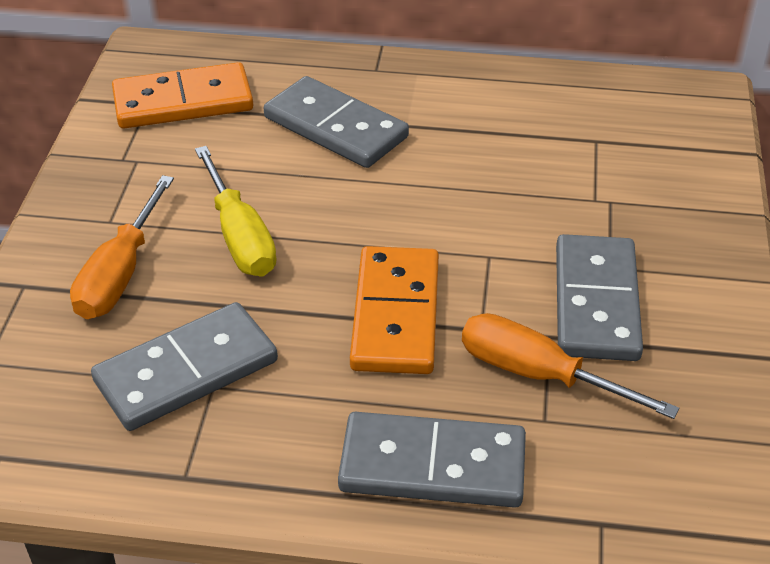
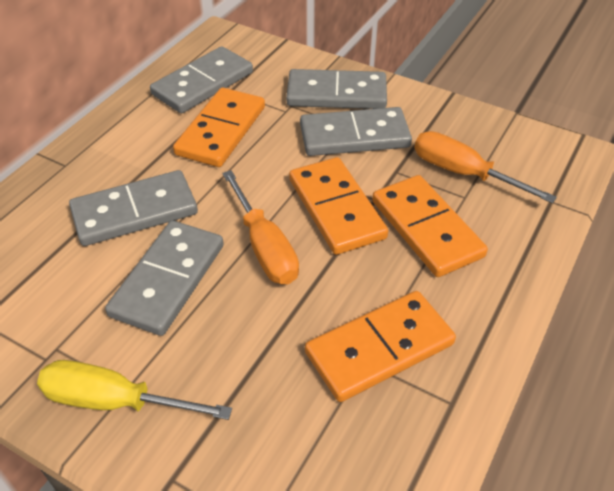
grey domino: 4 -> 5
orange domino: 2 -> 4

